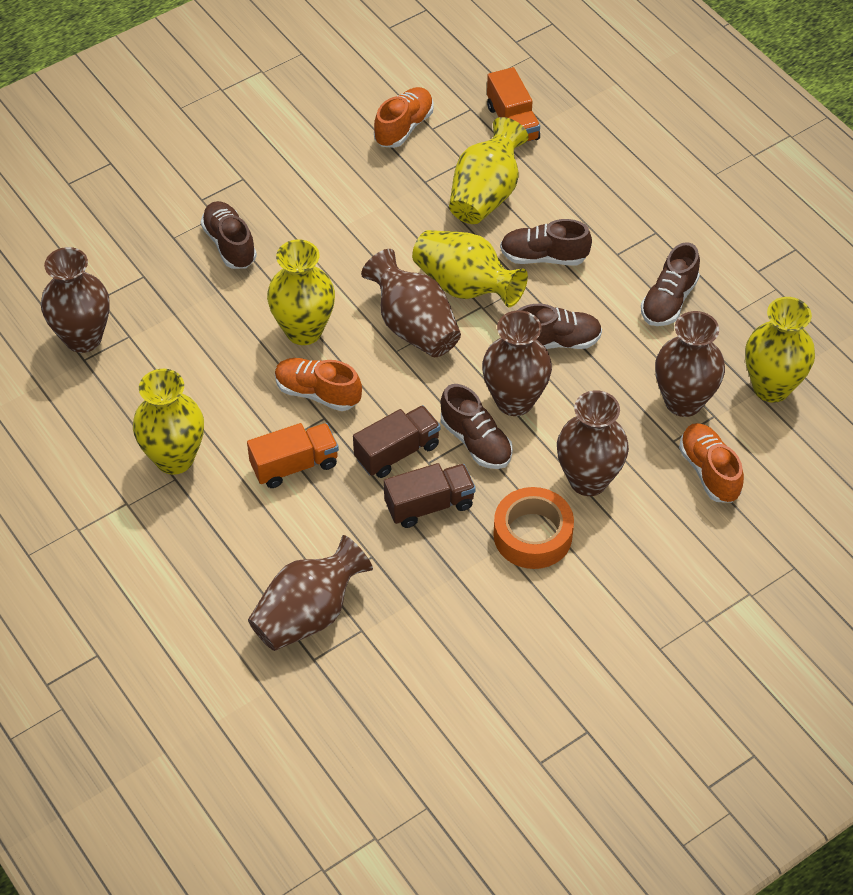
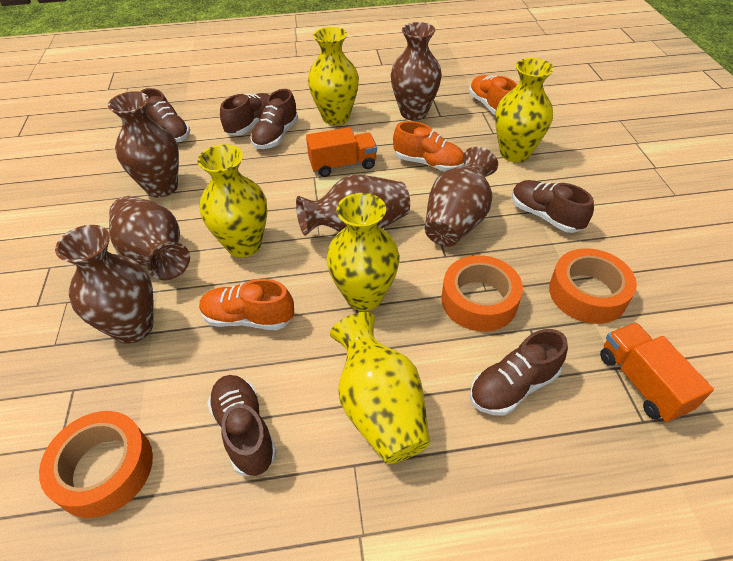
brown shoe: 5 -> 6
brown truck: 2 -> 0
orange tape: 1 -> 3

